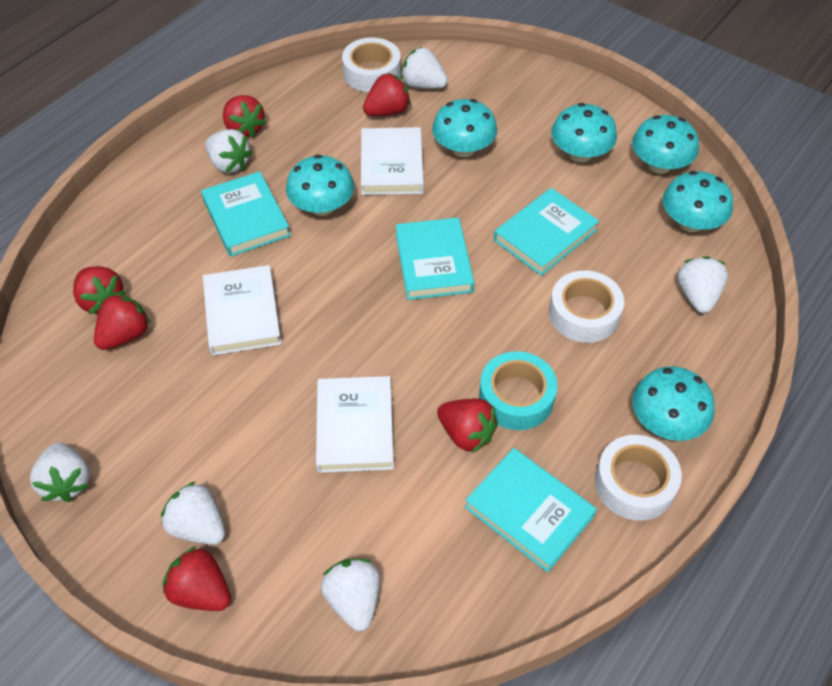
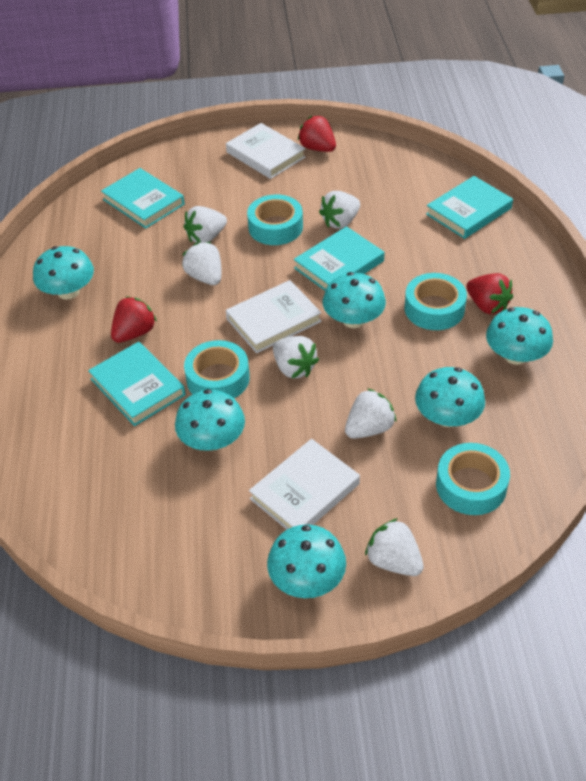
red strawberry: 6 -> 3
turquoise tape: 1 -> 4
white tape: 3 -> 0

